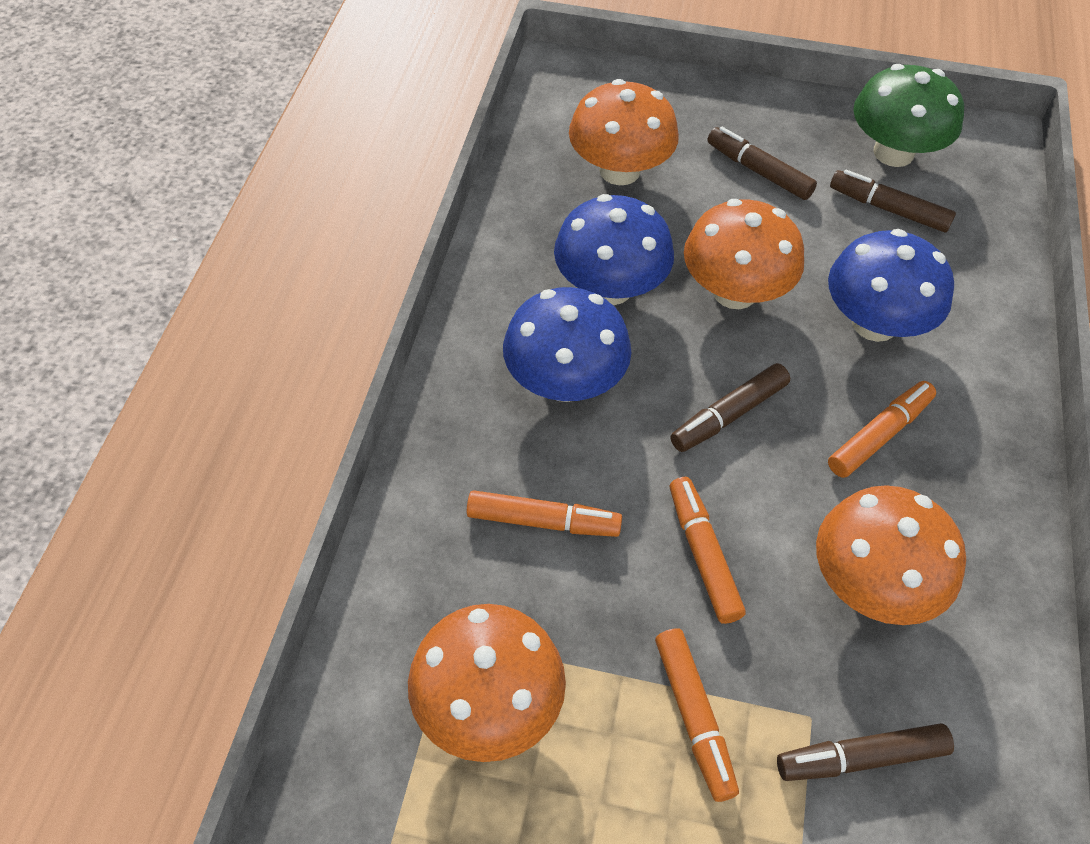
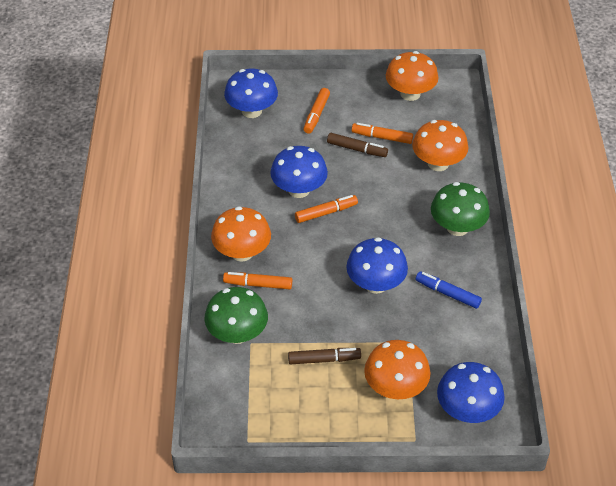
blue marker: 0 -> 1
blue mushroom: 3 -> 4
brown marker: 4 -> 2
green mushroom: 1 -> 2

